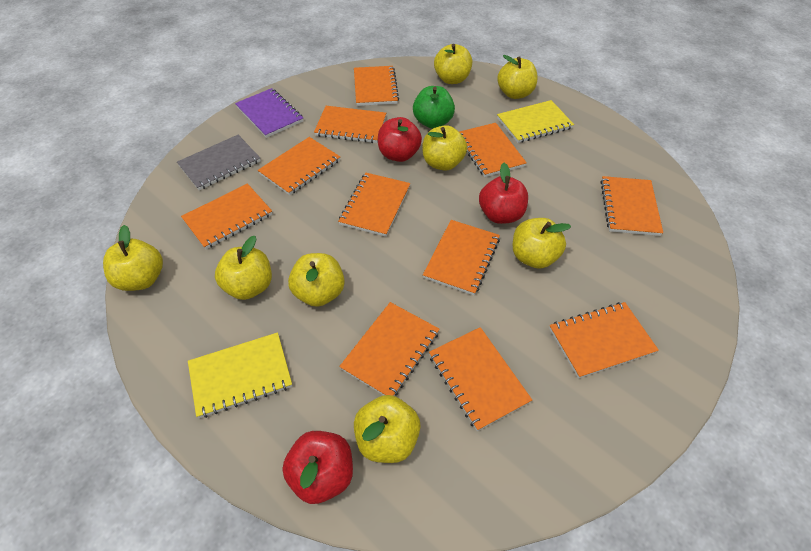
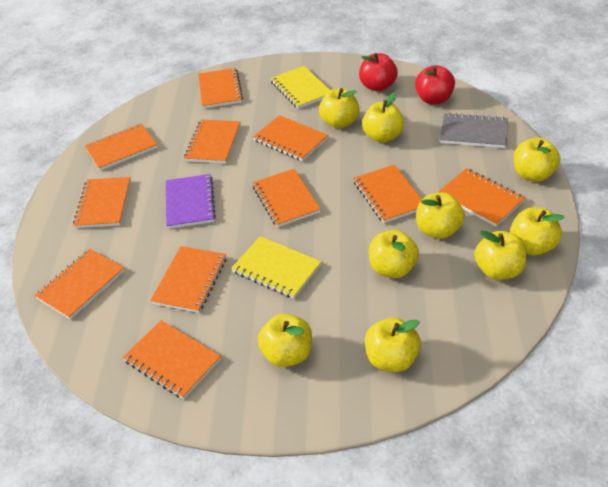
green apple: 1 -> 0
red apple: 3 -> 2
yellow apple: 8 -> 9

